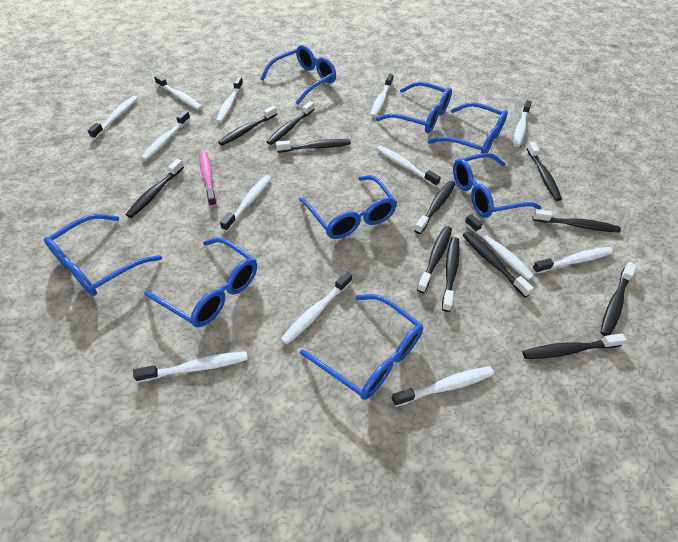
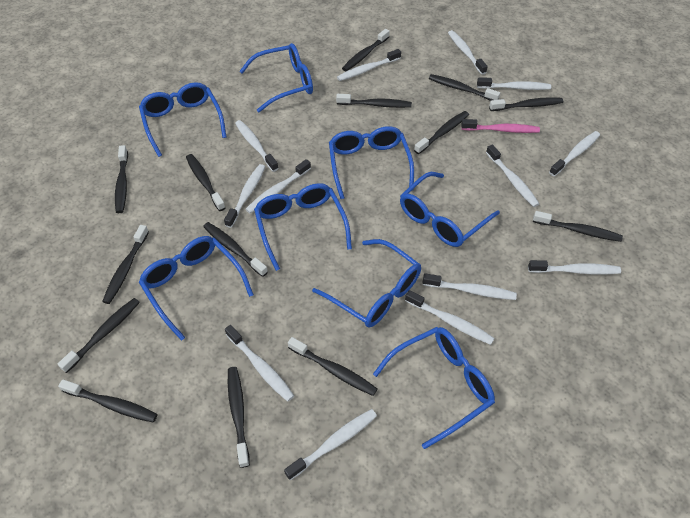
black toothbrush: 12 -> 14

